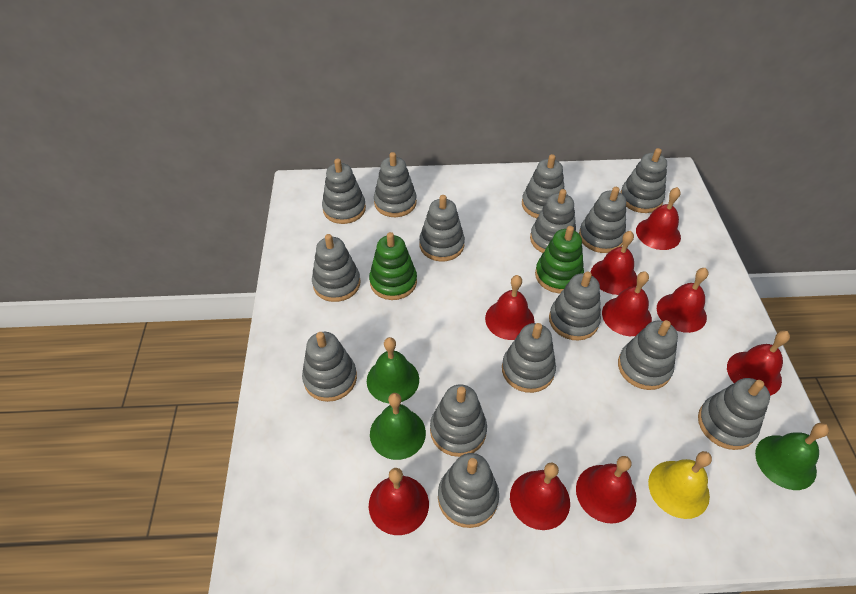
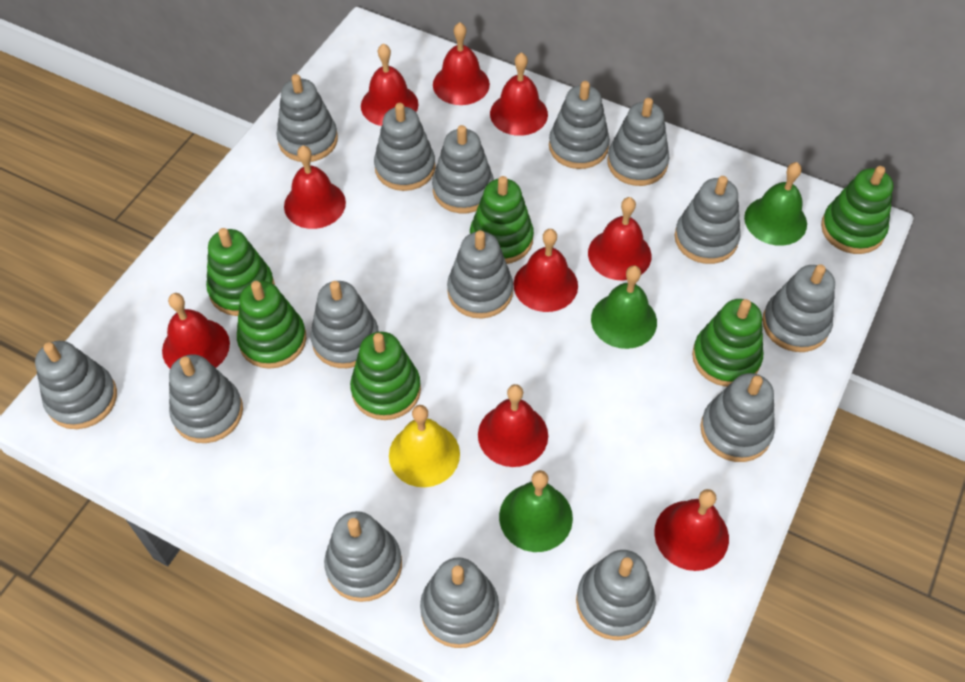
green stacking toy: 2 -> 6

